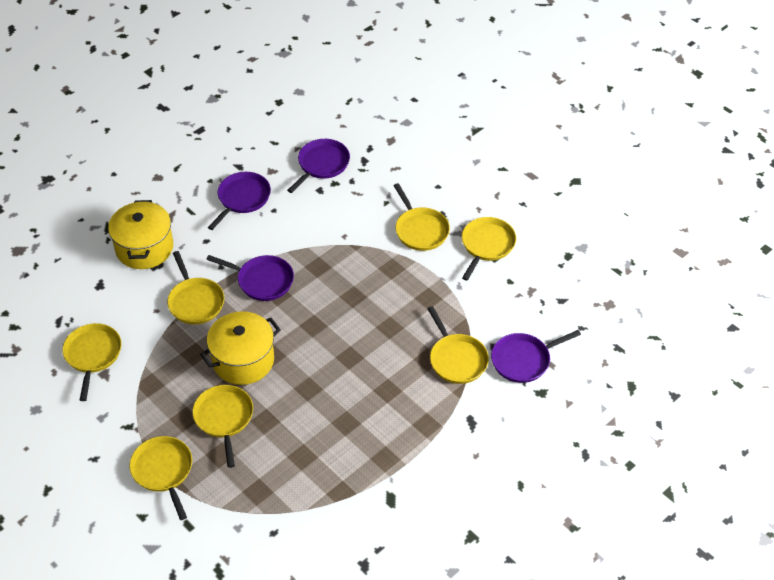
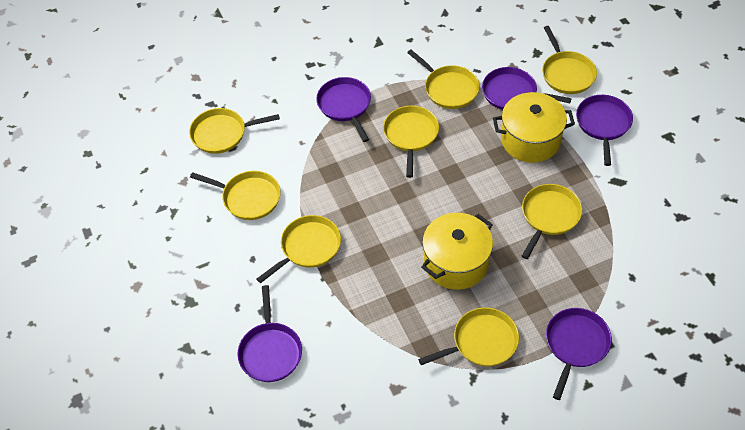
purple pan: 4 -> 5
yellow pan: 7 -> 8

